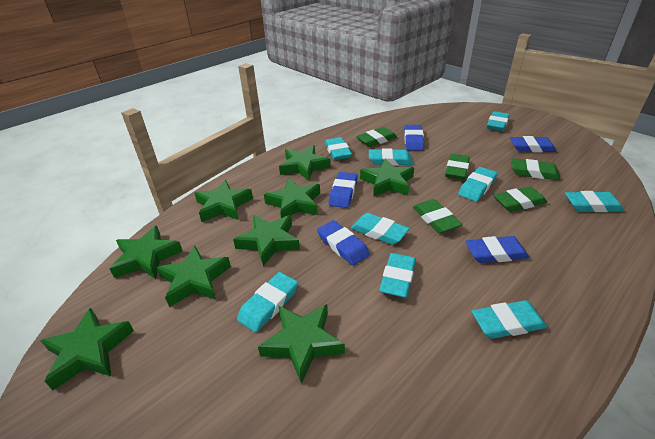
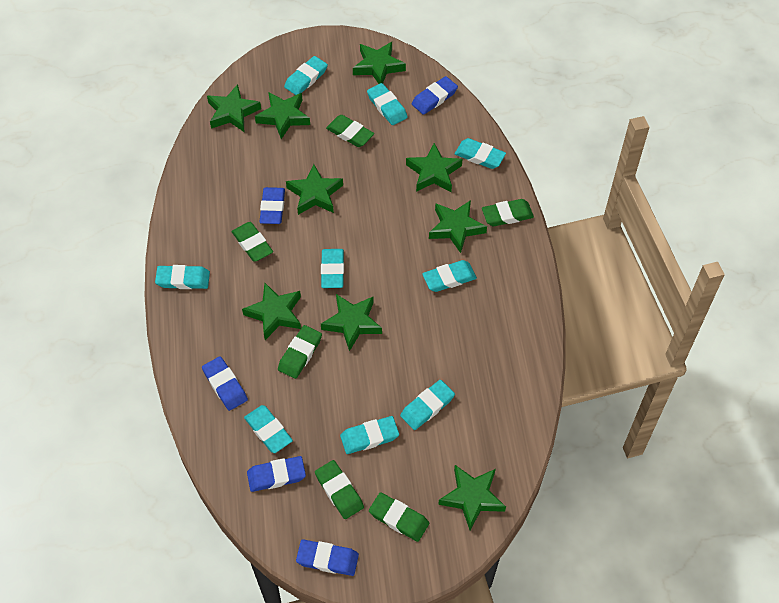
green eraser: 5 -> 6

